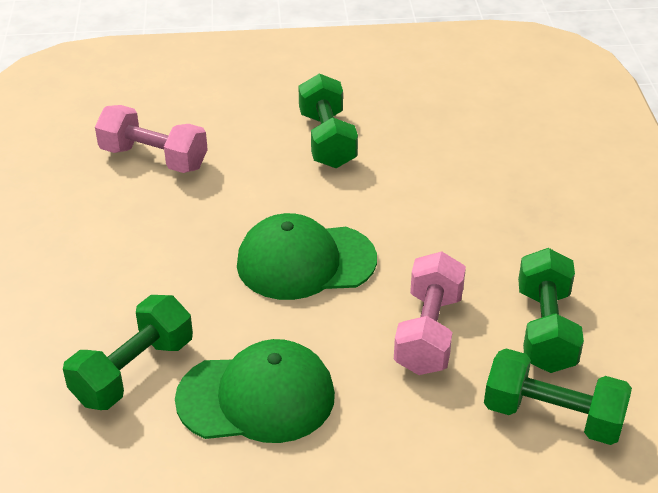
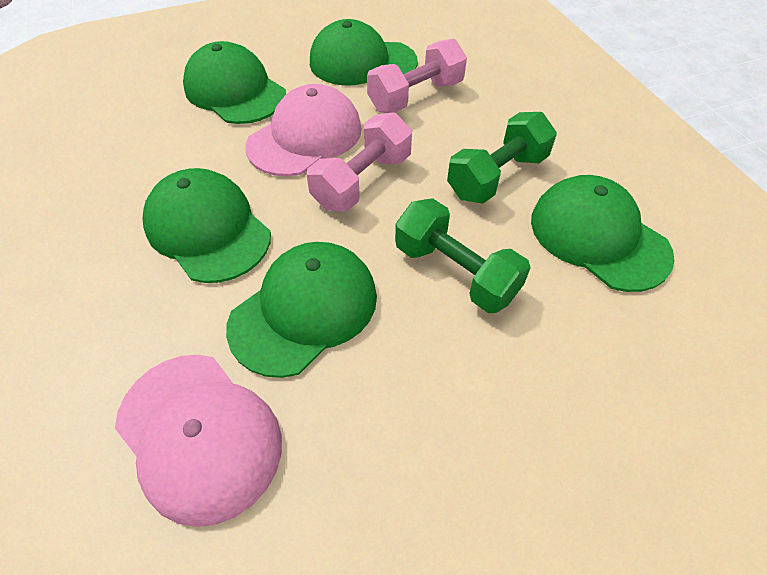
green cap: 2 -> 5
green dumbbell: 4 -> 2
pink cap: 0 -> 2

